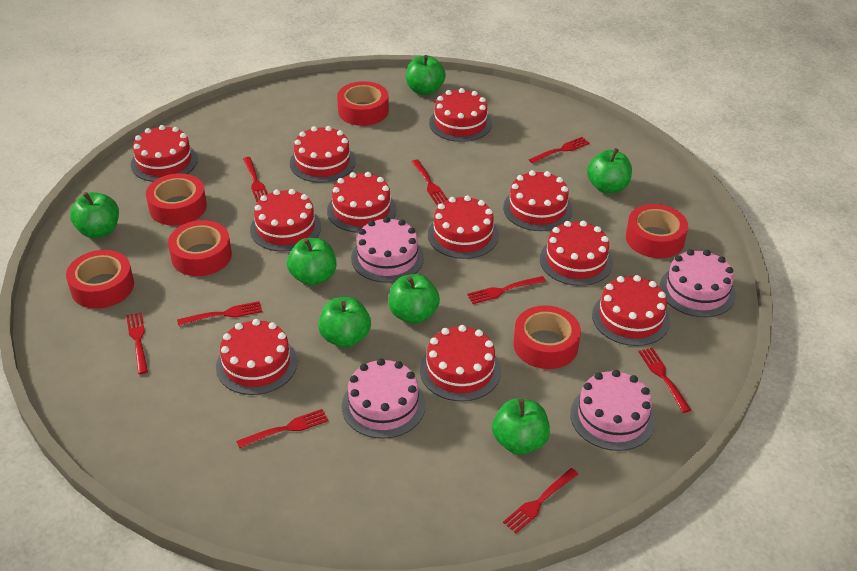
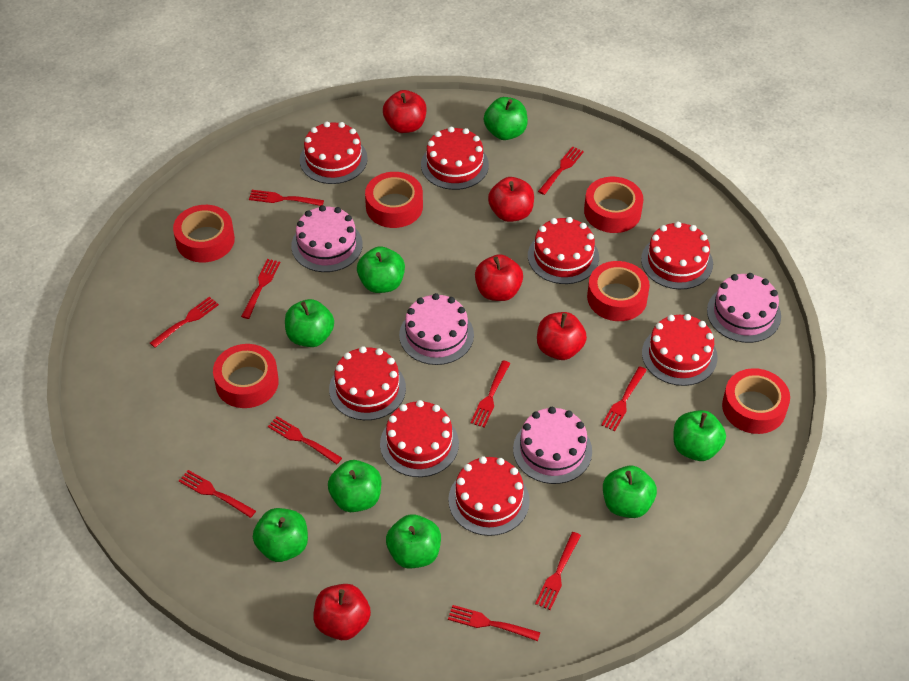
green apple: 7 -> 8
red apple: 0 -> 5
red cake: 11 -> 8
red fork: 9 -> 10

